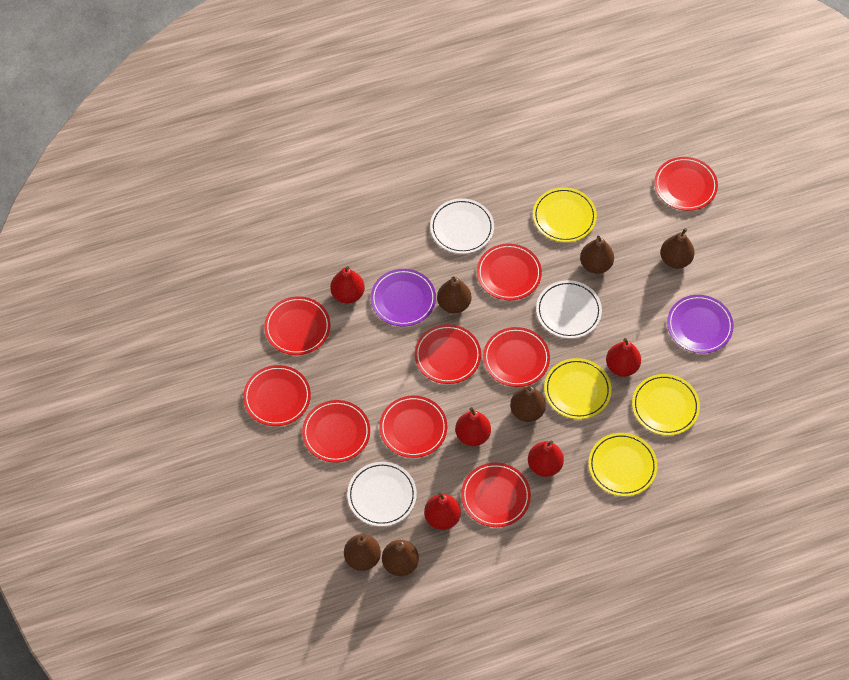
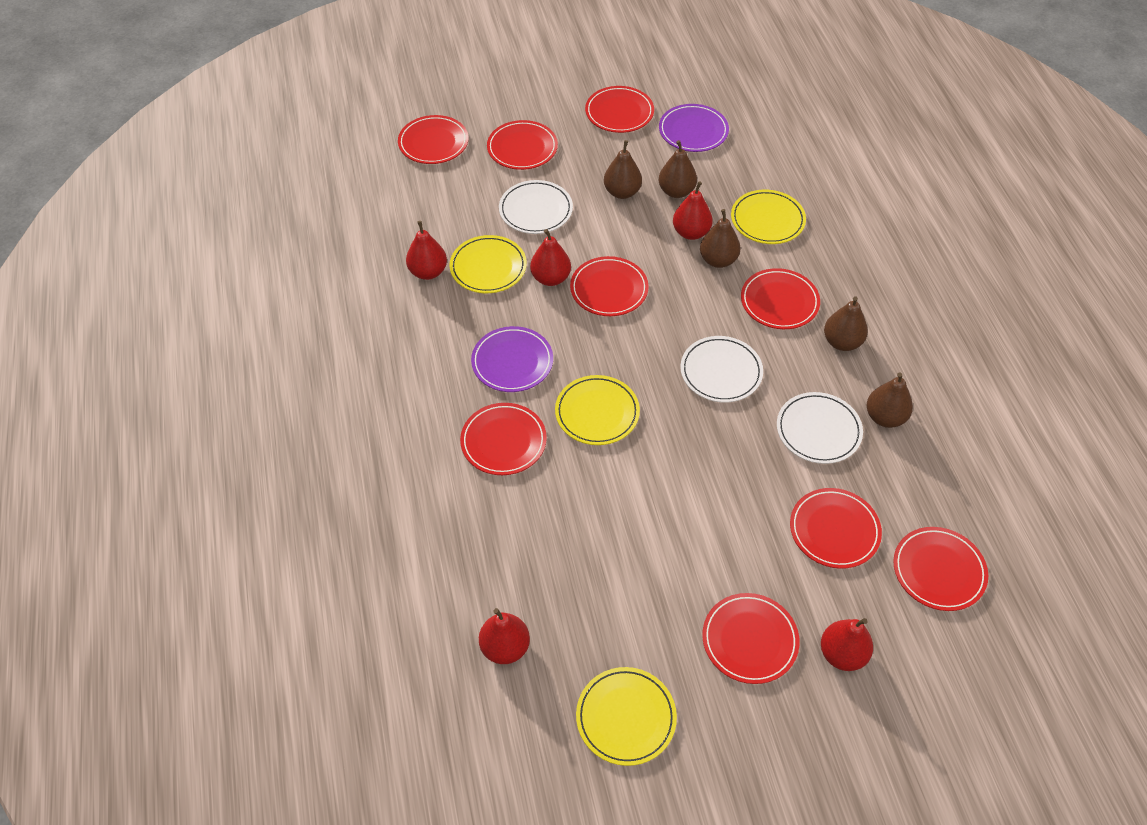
brown pear: 6 -> 5

